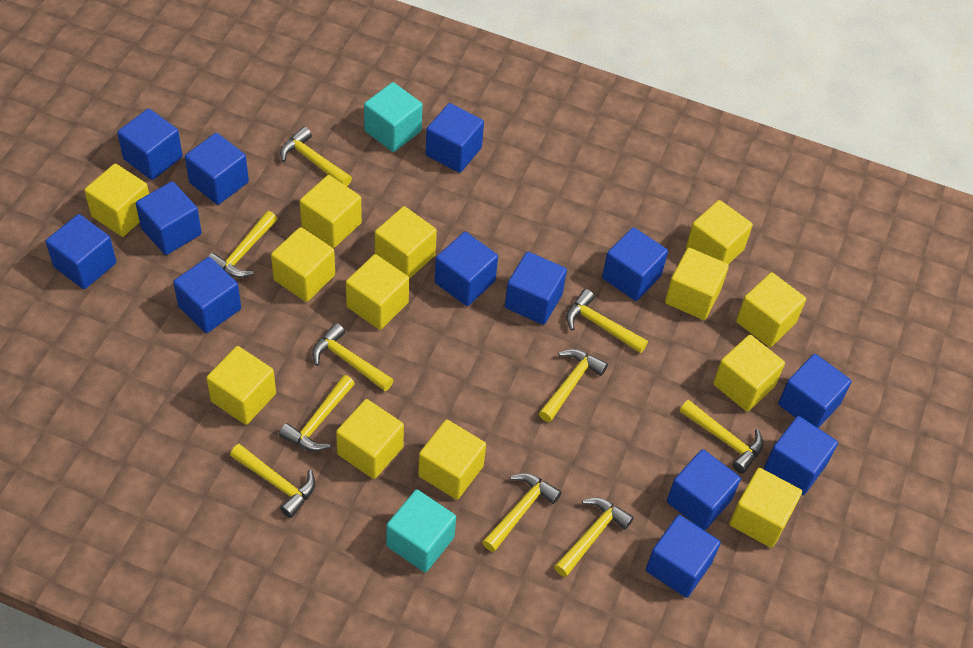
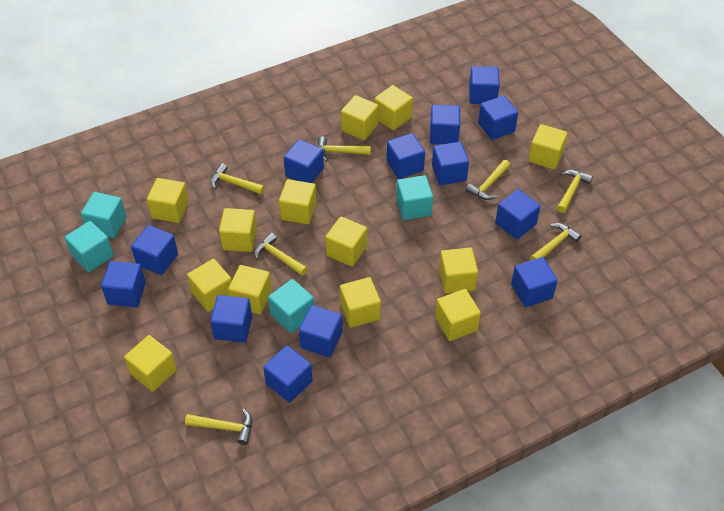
turquoise cube: 2 -> 4
yellow hammer: 10 -> 7

